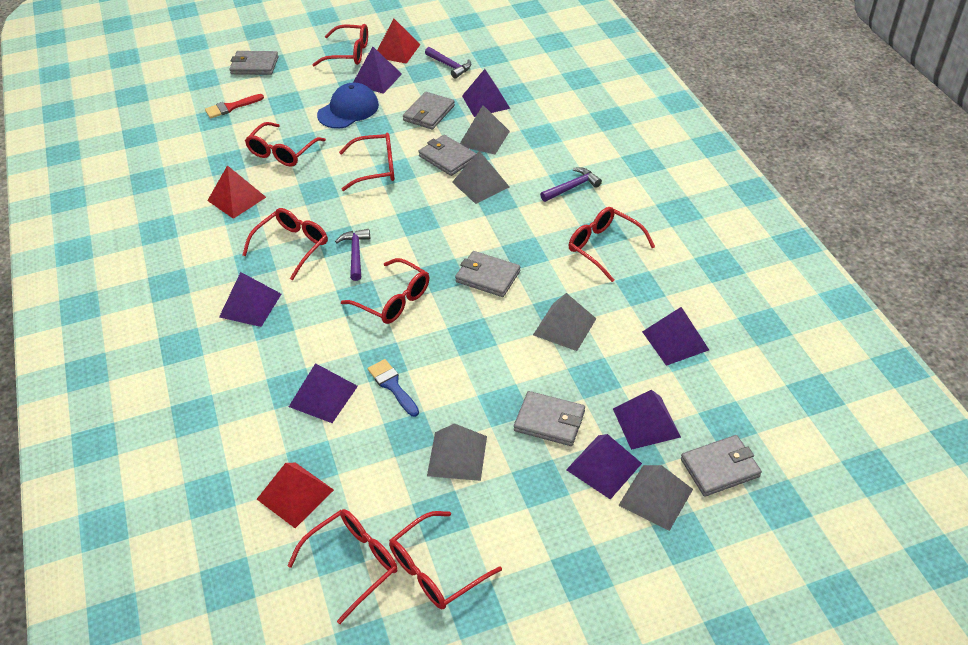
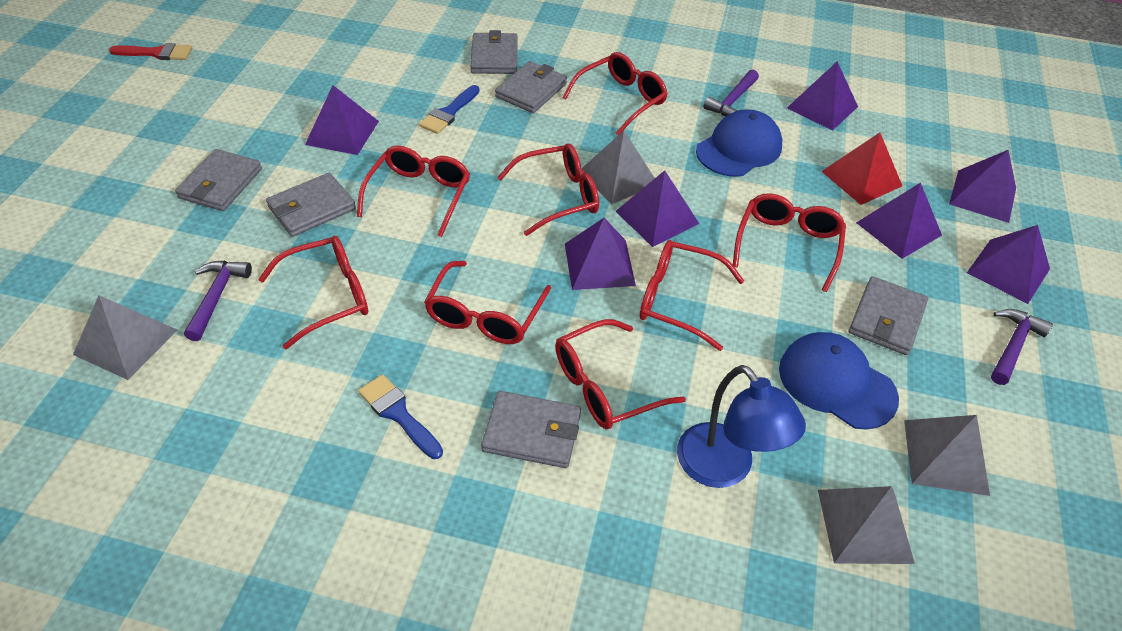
blue brush: 1 -> 2
blue cap: 1 -> 2
blue lamp: 0 -> 1
grey pyramid: 5 -> 4
red pyramid: 3 -> 1

